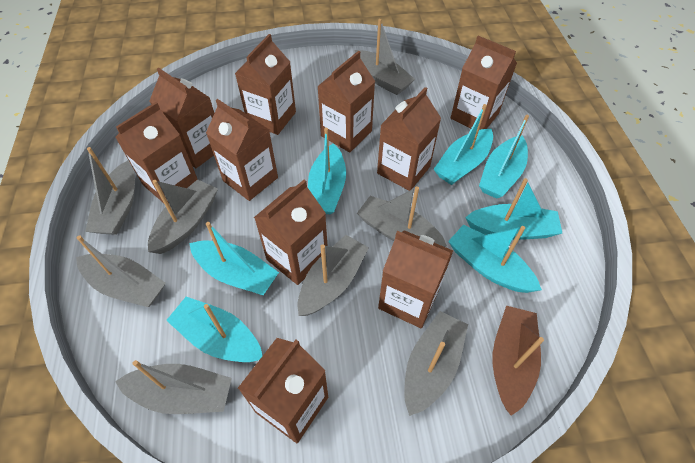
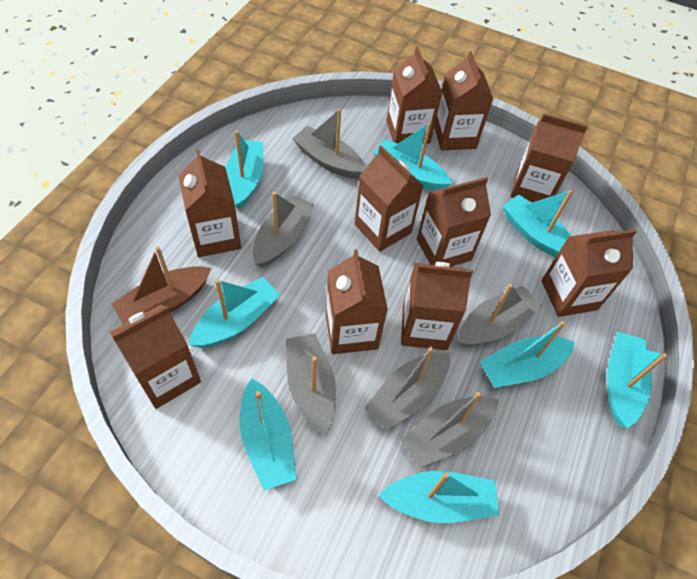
grey boat: 8 -> 6
turquoise boat: 7 -> 8

